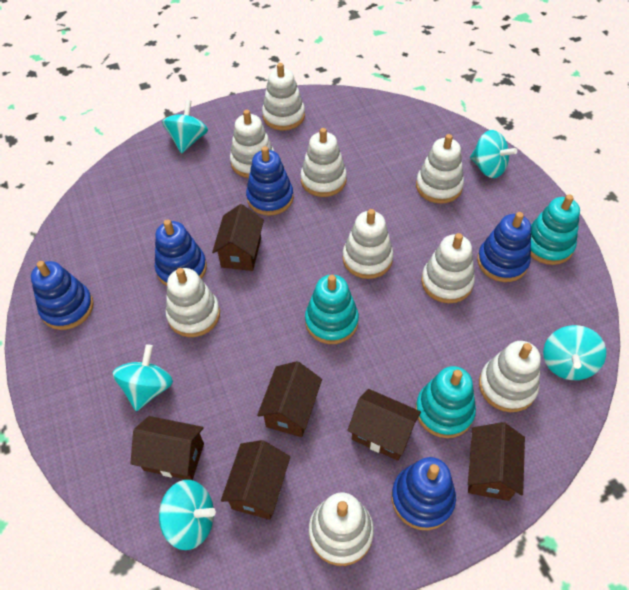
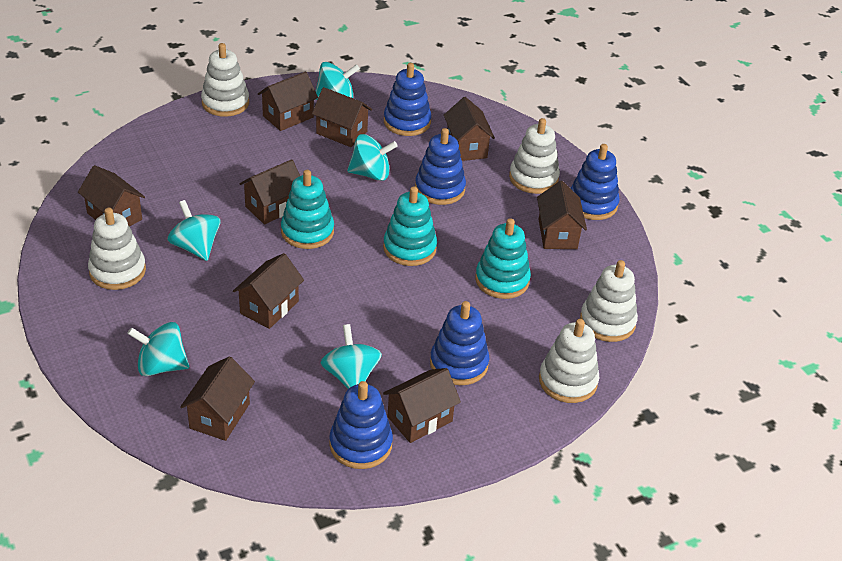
brown house: 6 -> 9
white stacking toy: 9 -> 5

